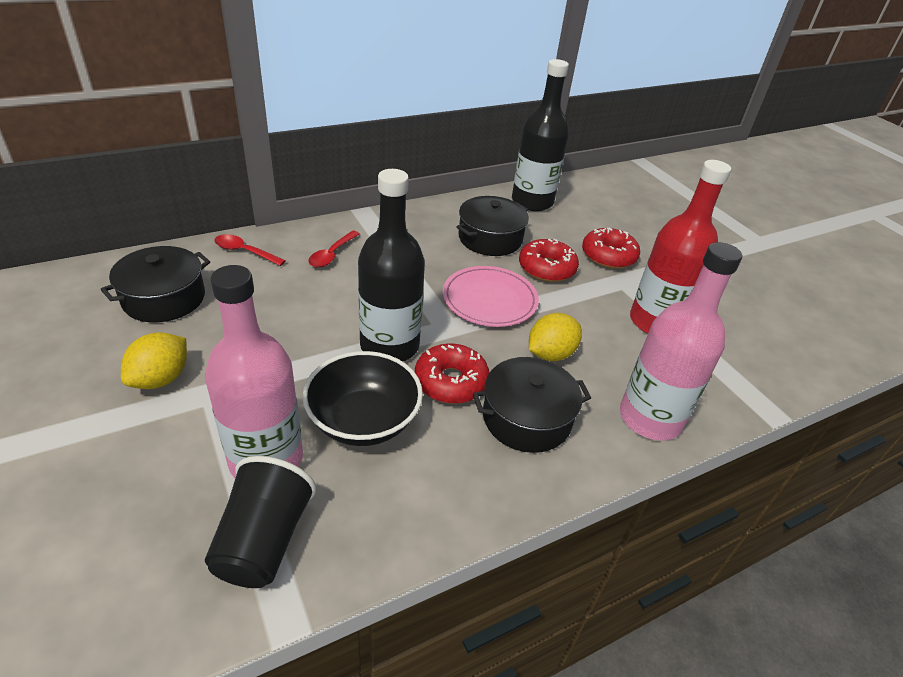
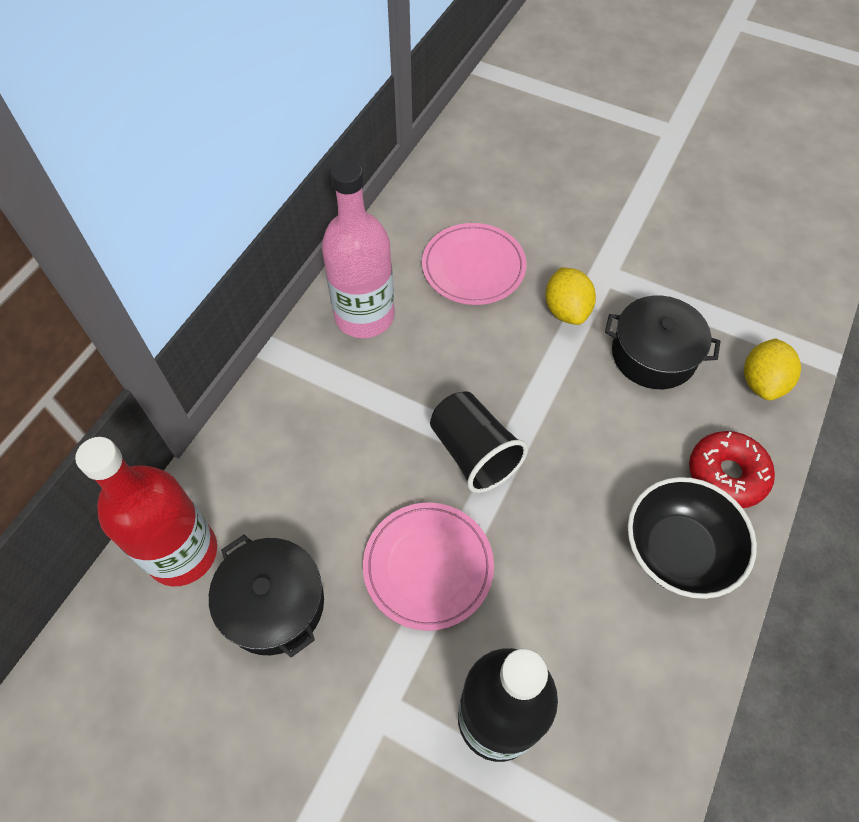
black bottle: 2 -> 1
black pot: 3 -> 2
pink bottle: 2 -> 1
pink plate: 1 -> 2
red donut: 3 -> 1
red spoon: 2 -> 0

